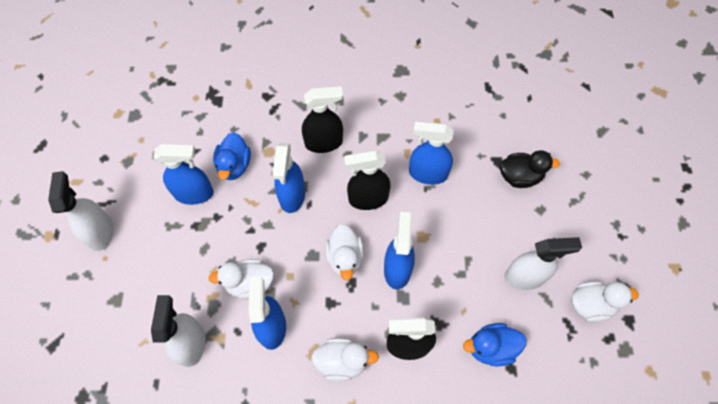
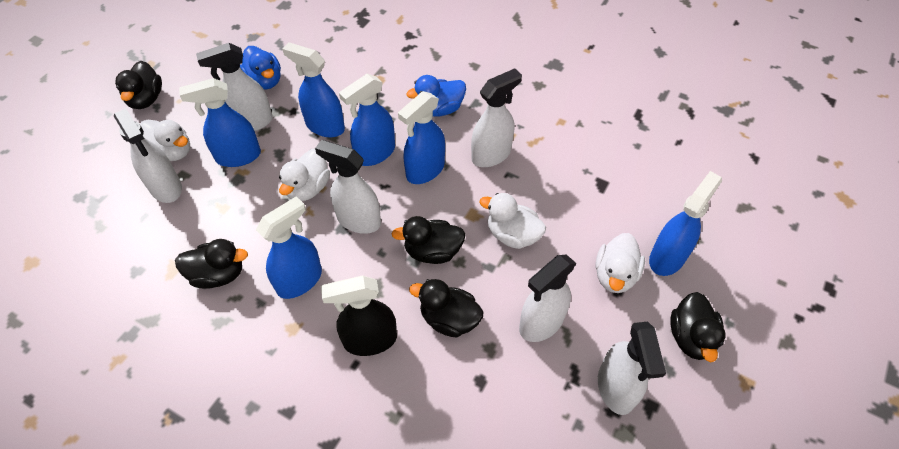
black duck: 1 -> 5
black spray bottle: 3 -> 1
blue spray bottle: 5 -> 6
white spray bottle: 3 -> 6

